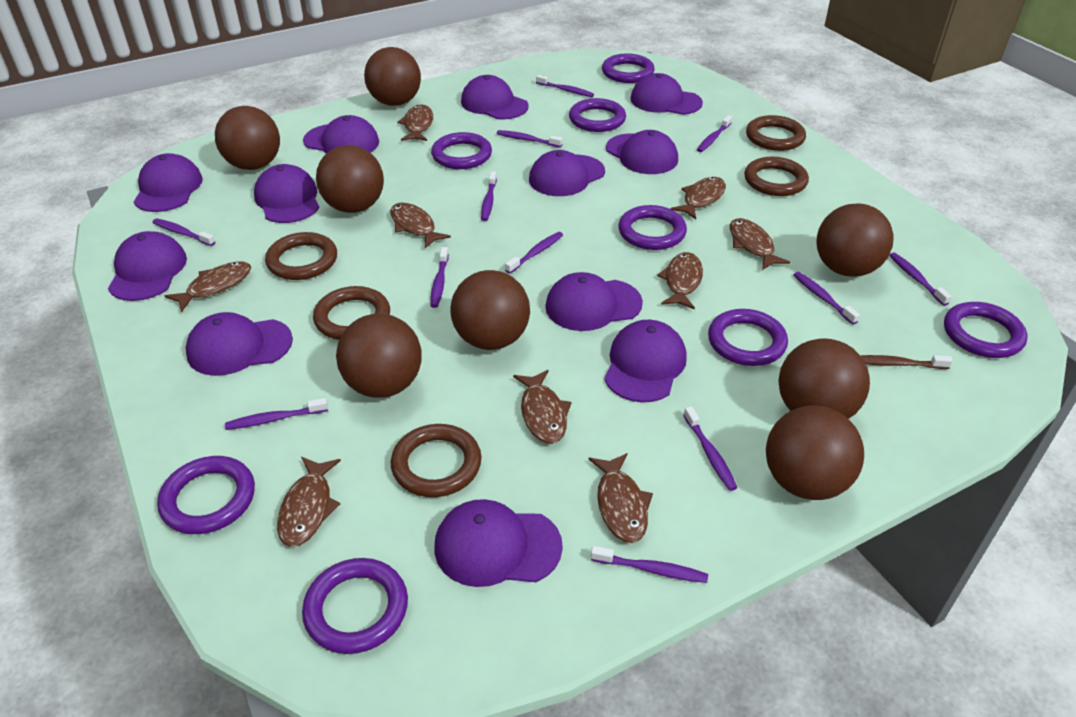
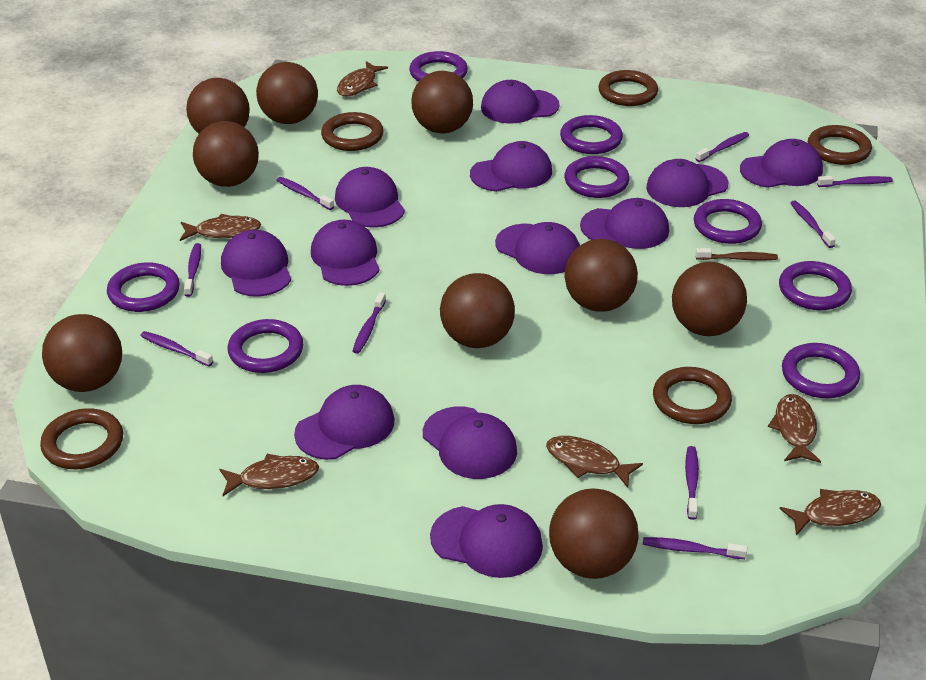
brown ball: 8 -> 9
brown fish: 9 -> 6
purple toothbrush: 12 -> 9

